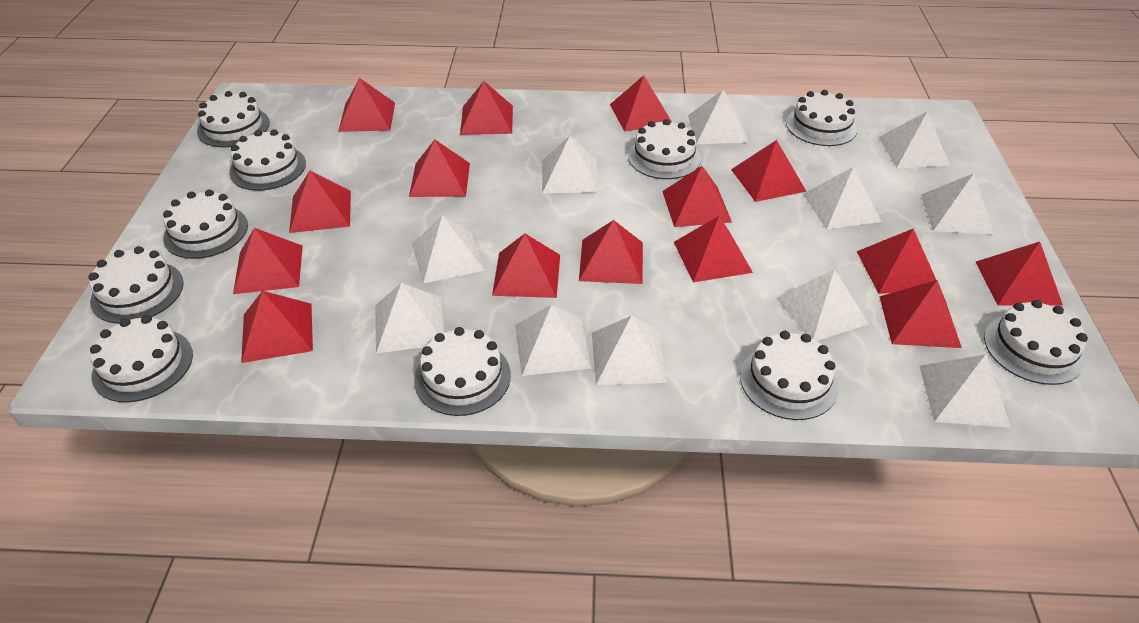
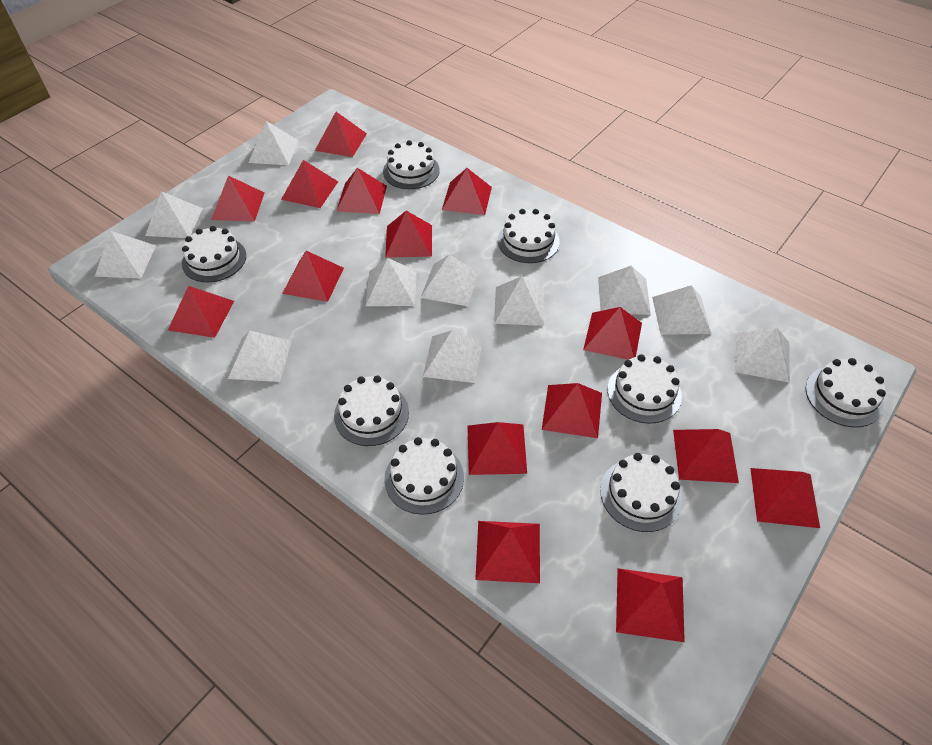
white cake: 10 -> 8

